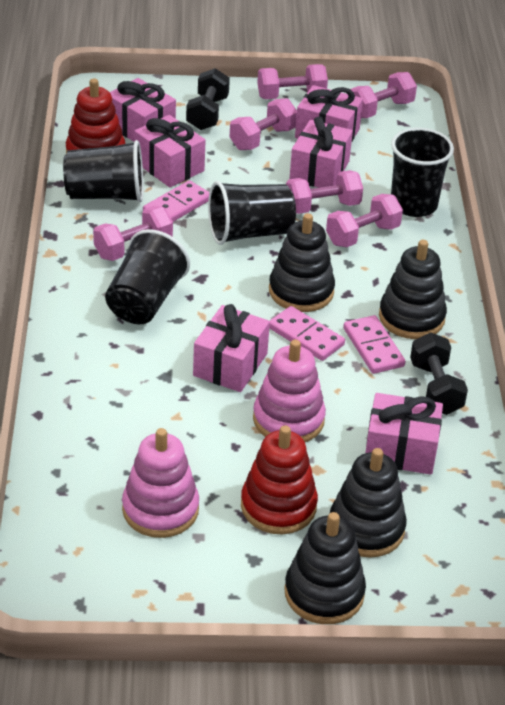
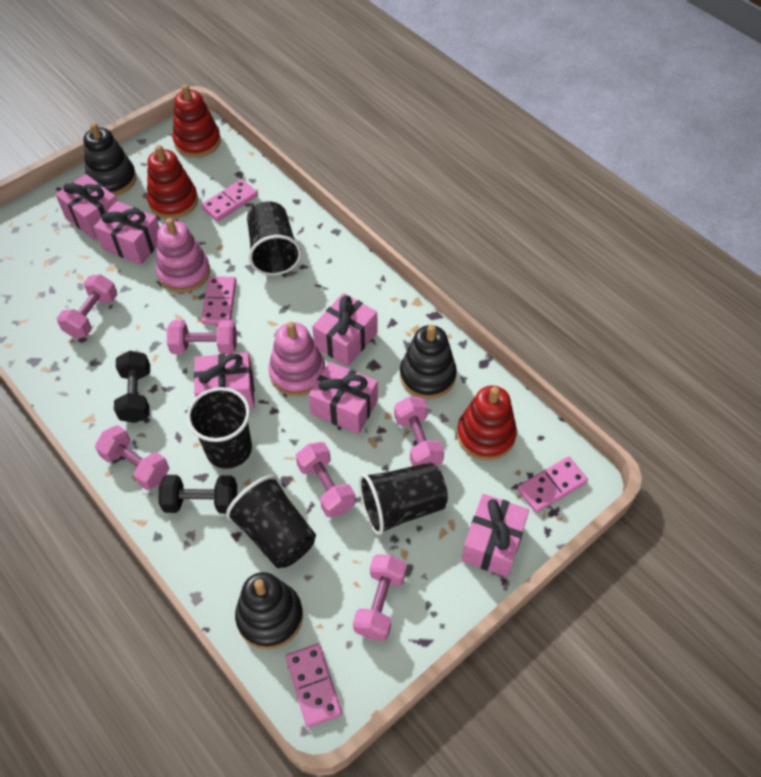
black stacking toy: 4 -> 3
pink domino: 3 -> 4
red stacking toy: 2 -> 3

